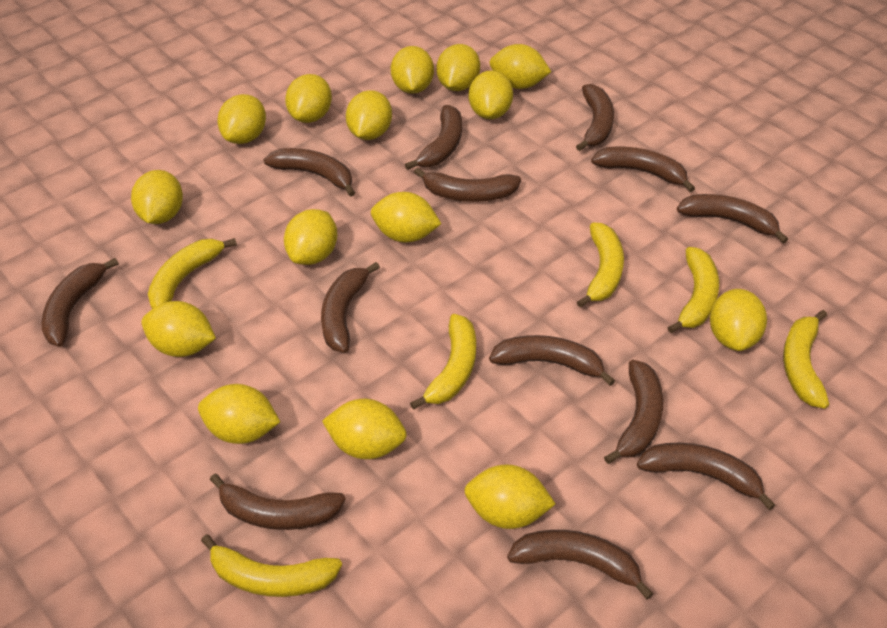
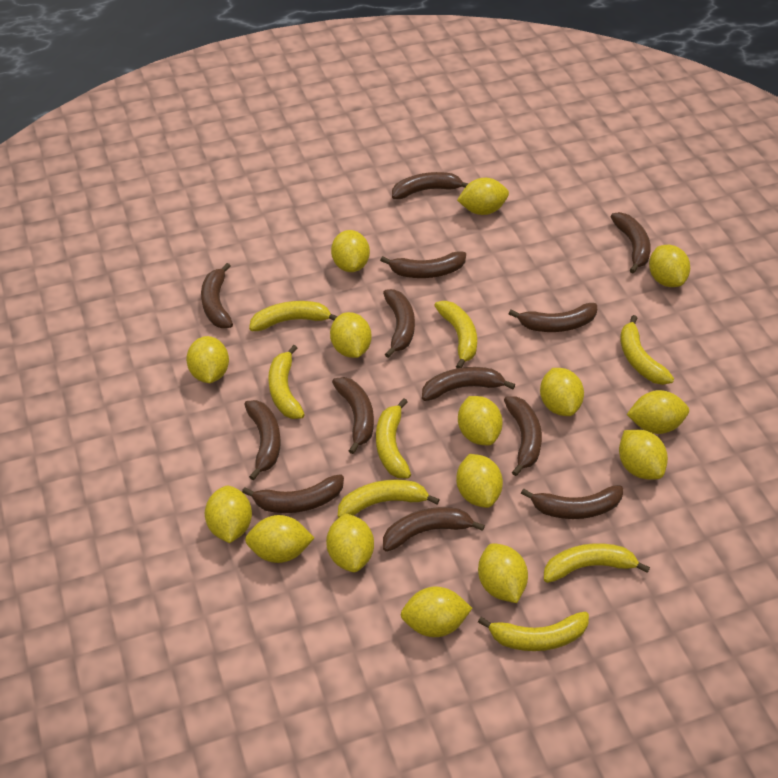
yellow banana: 6 -> 8

